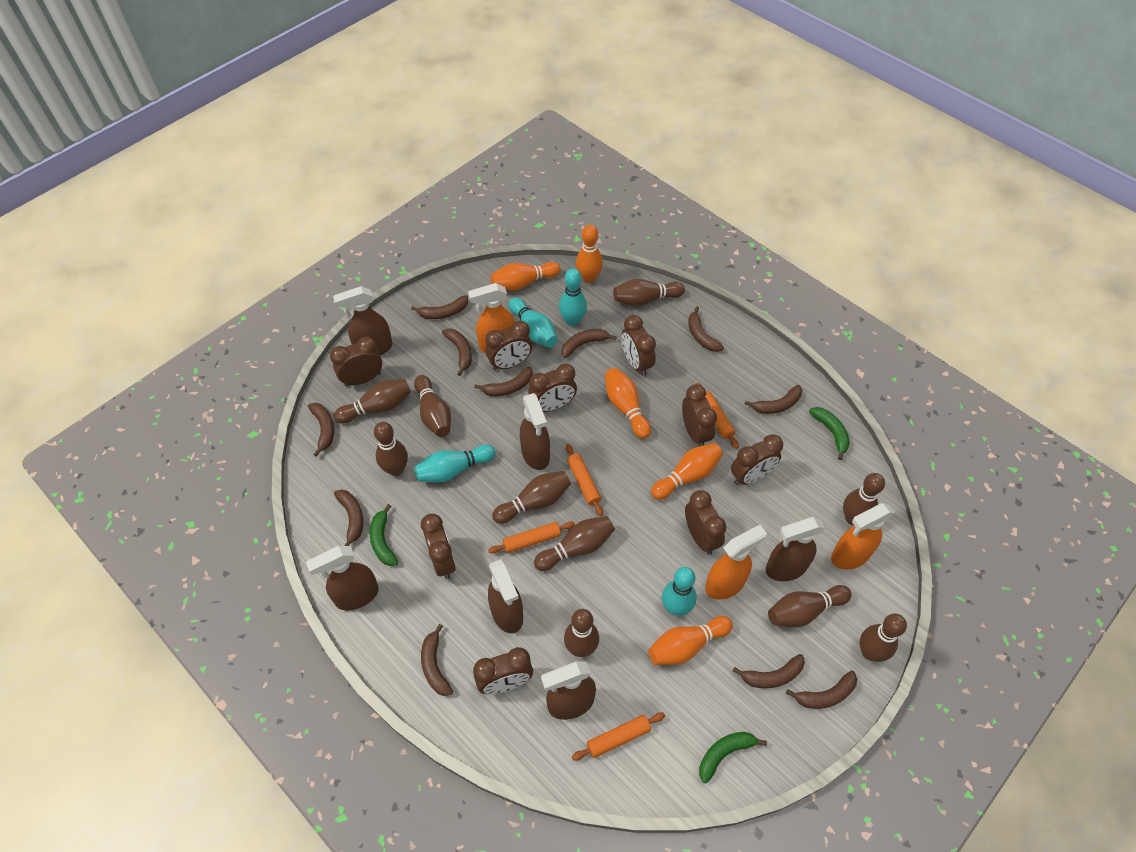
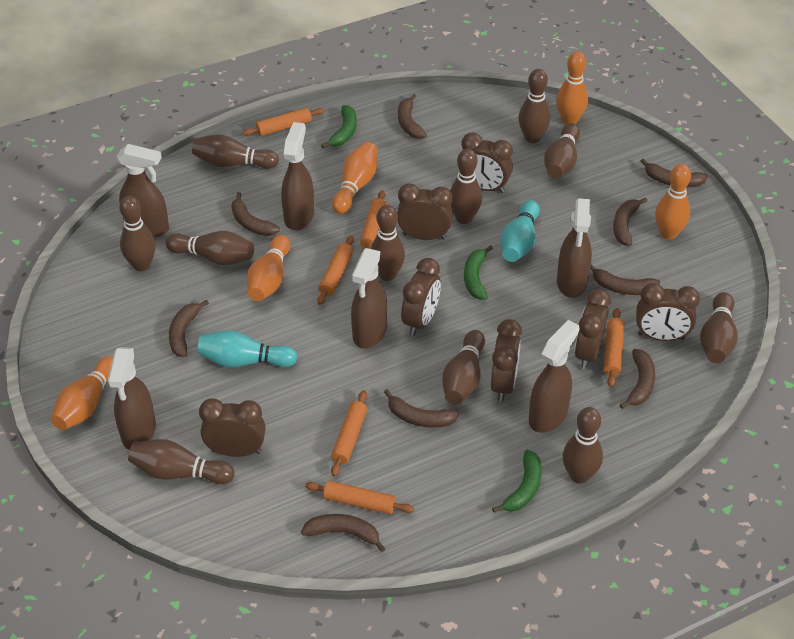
brown banana: 11 -> 9
brown bowling pin: 10 -> 11
brown clock: 9 -> 7
orange rolling pin: 4 -> 6
orange spray bottle: 3 -> 0
turquoise bowling pin: 4 -> 2

